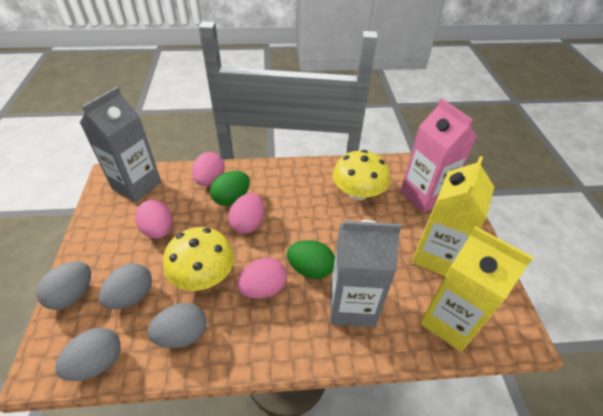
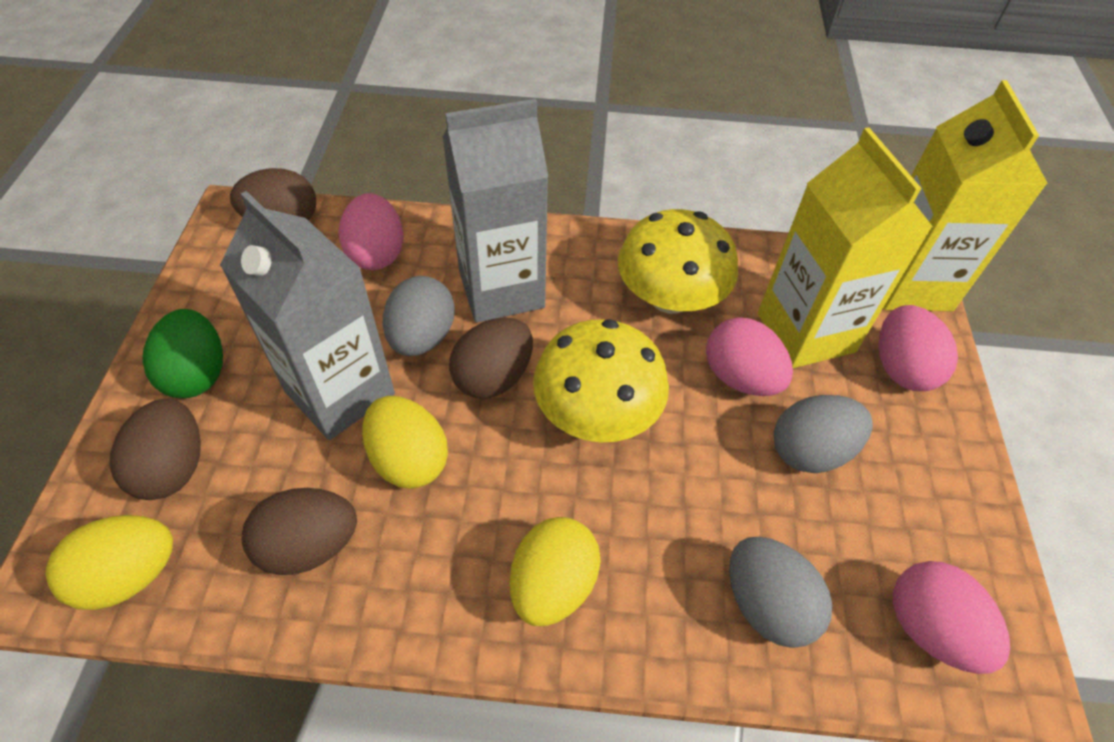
brown egg: 0 -> 4
green egg: 2 -> 1
grey egg: 4 -> 3
pink carton: 1 -> 0
yellow egg: 0 -> 3

